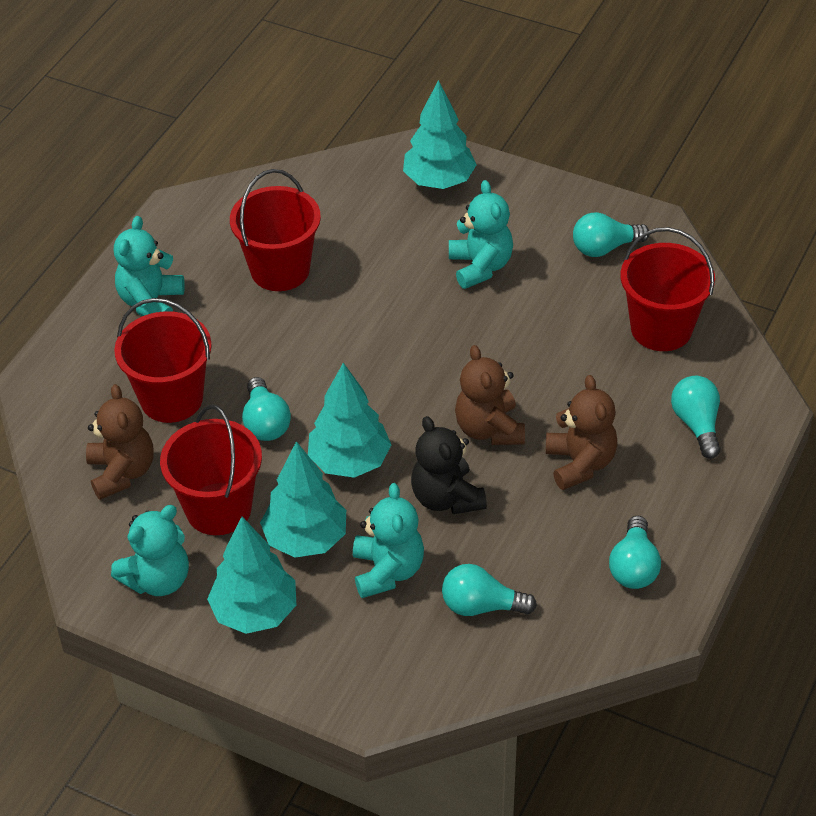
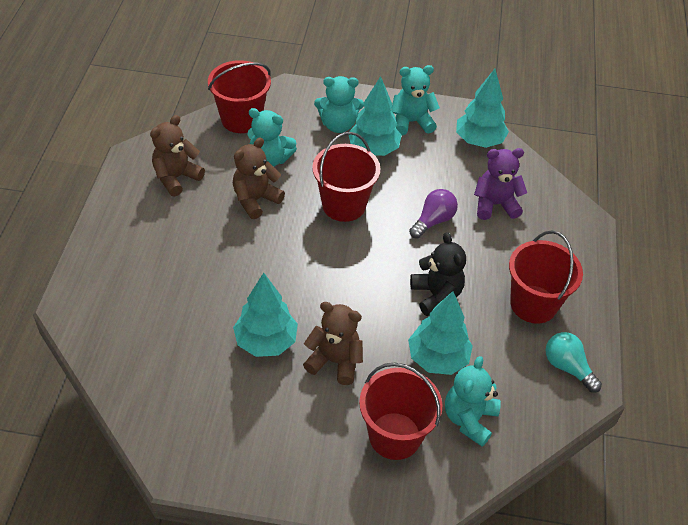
purple light bulb: 0 -> 1
purple teddy bear: 0 -> 1
turquoise light bulb: 5 -> 1

